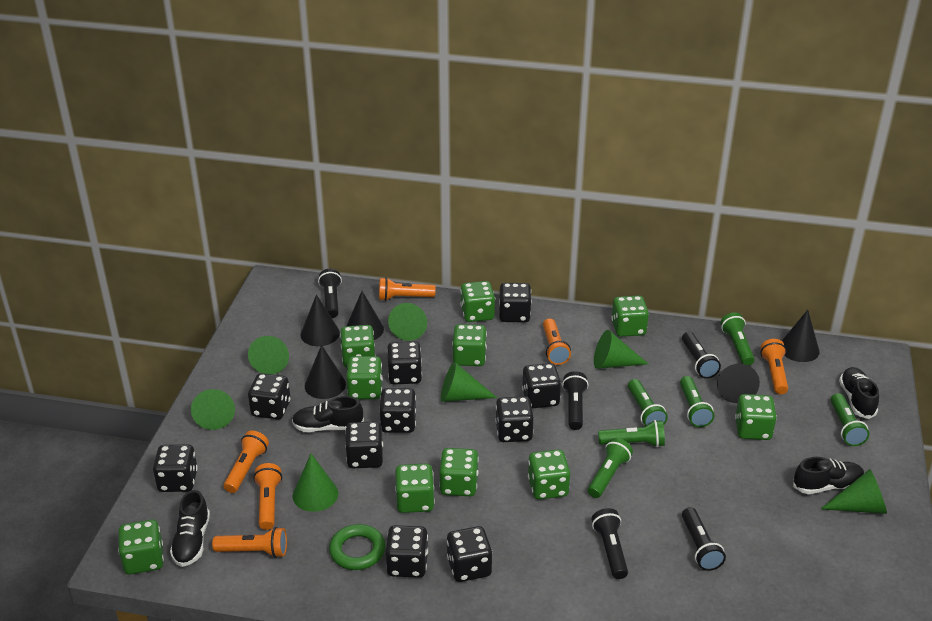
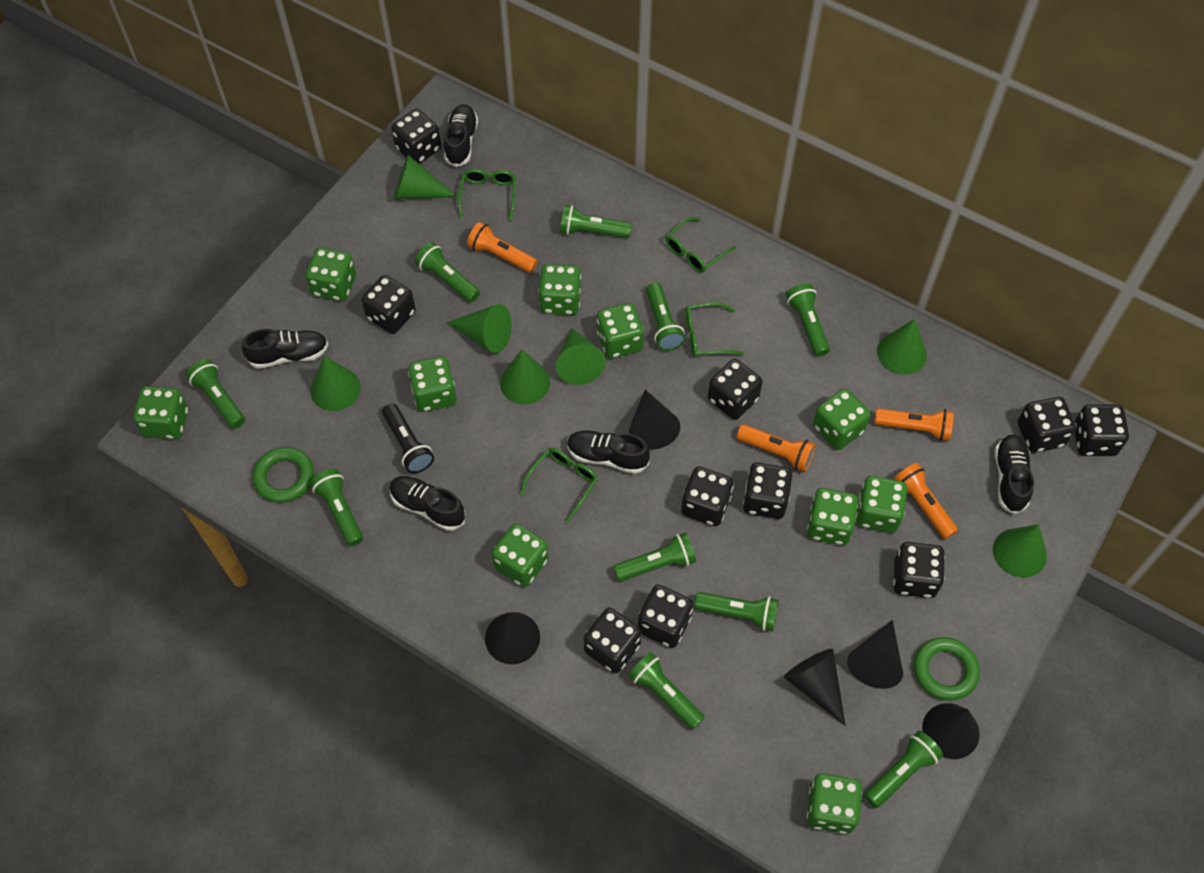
black flashlight: 5 -> 1
black shoe: 4 -> 5
green flashlight: 6 -> 10
green glasses: 0 -> 4
green ring: 1 -> 2
orange flashlight: 6 -> 4

